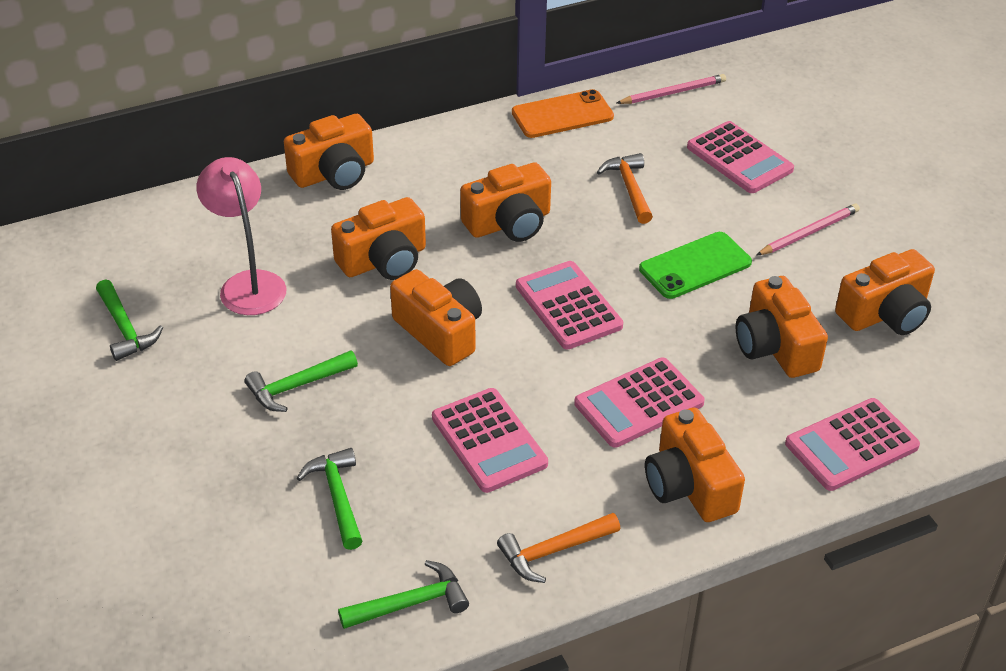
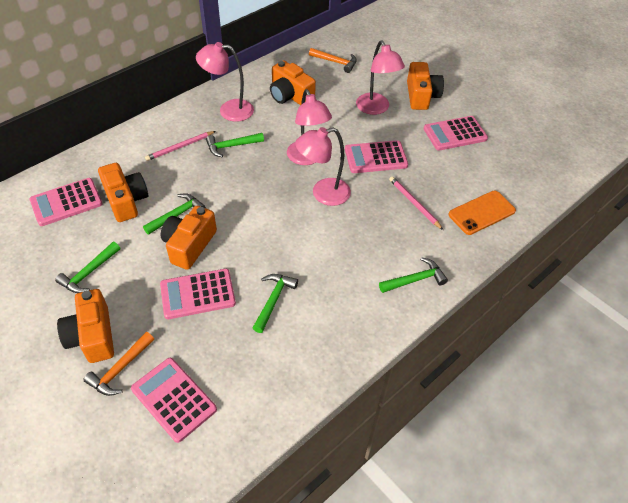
green hammer: 4 -> 5
green phone: 1 -> 0
orange camera: 7 -> 5
pink lamp: 1 -> 4

